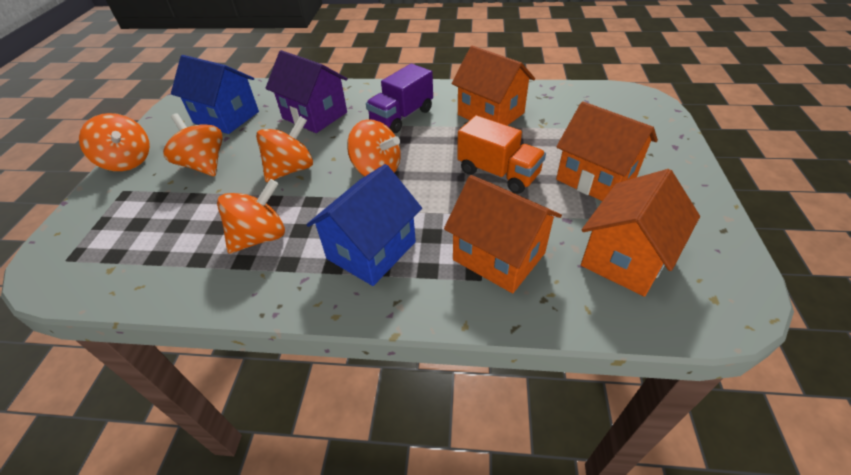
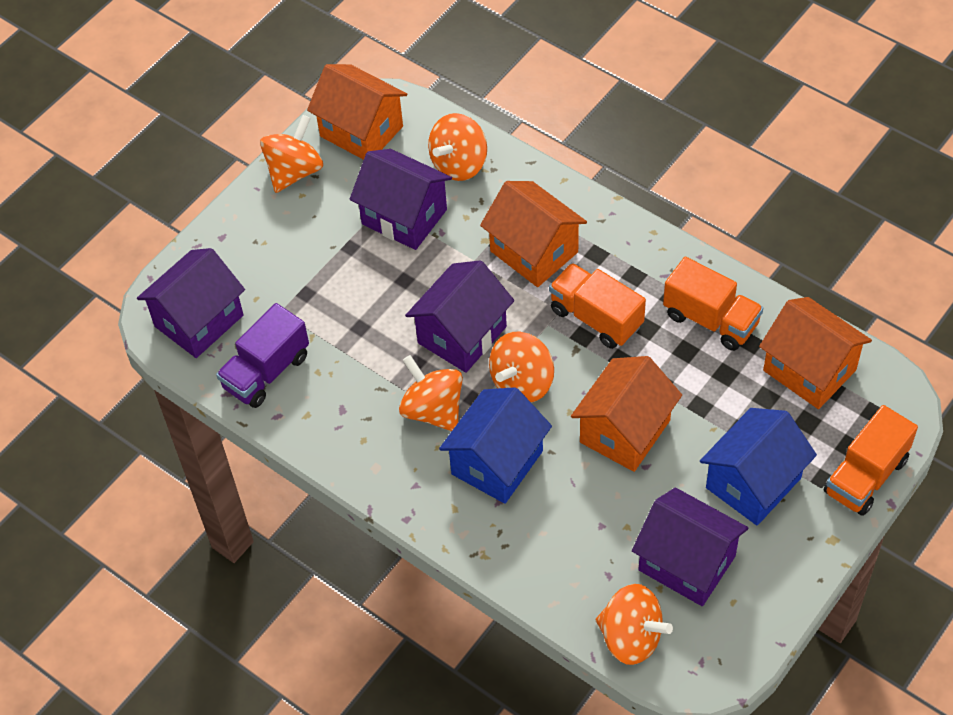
orange truck: 1 -> 3
purple house: 1 -> 4

